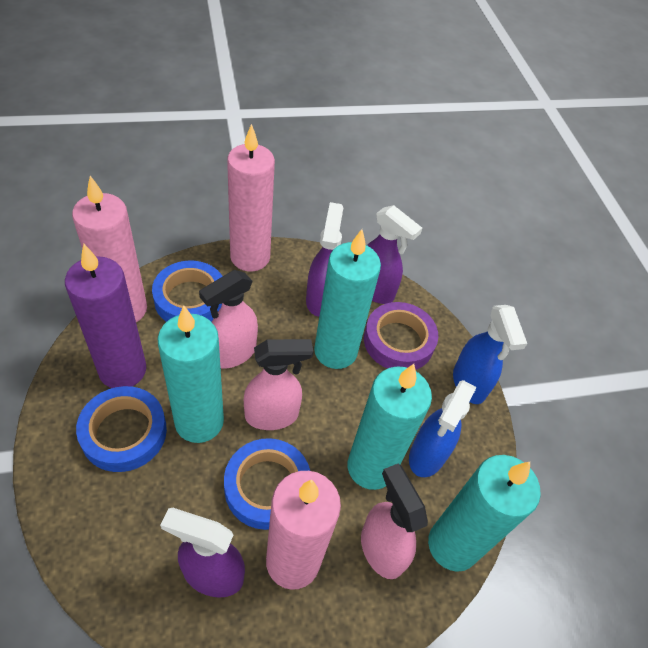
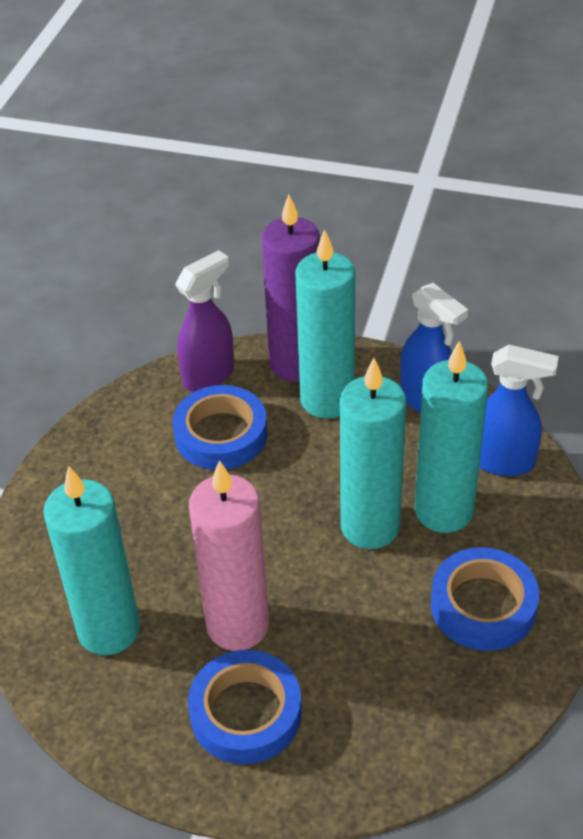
pink candle: 3 -> 1
pink spray bottle: 3 -> 0
purple spray bottle: 3 -> 1
purple tape: 1 -> 0

